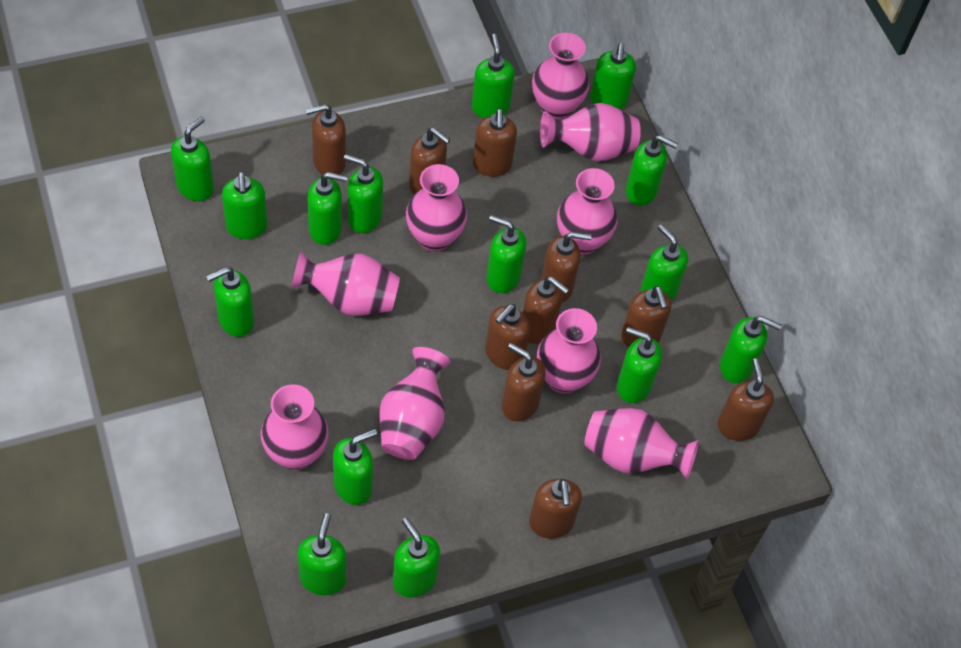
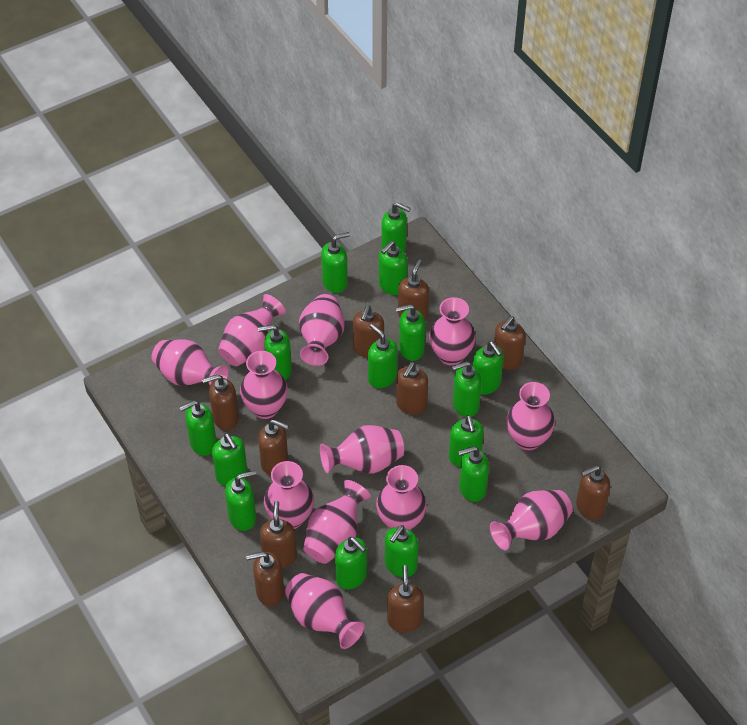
pink vase: 9 -> 12

